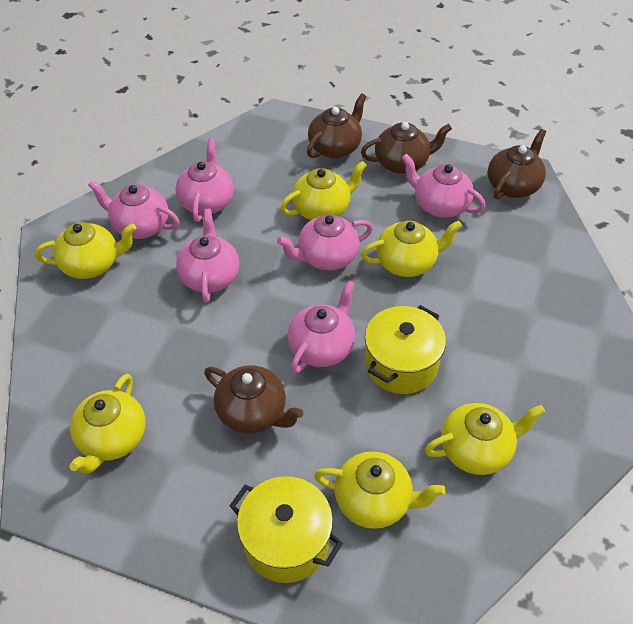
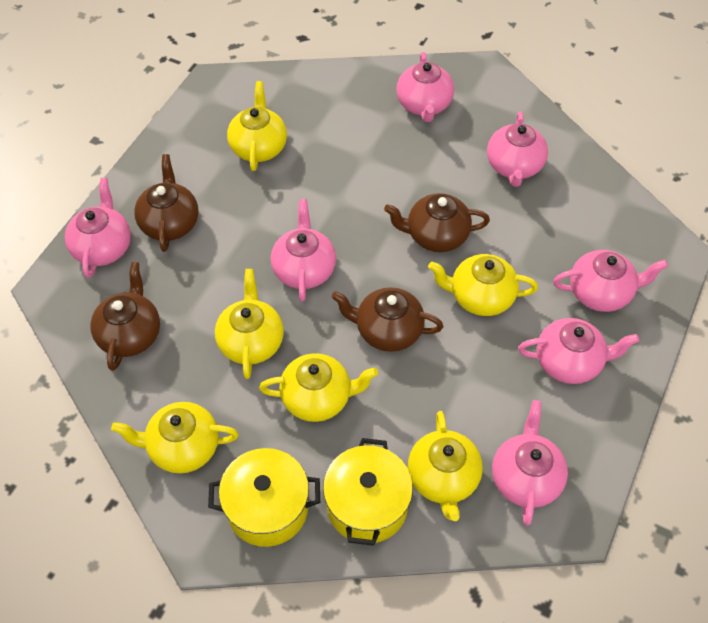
pink teapot: 6 -> 7

